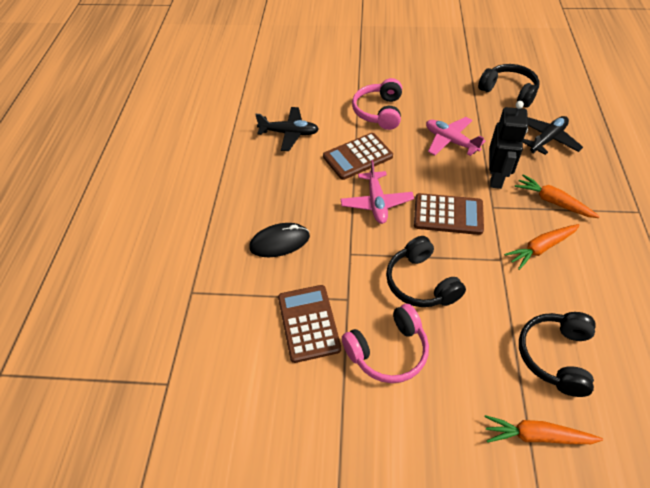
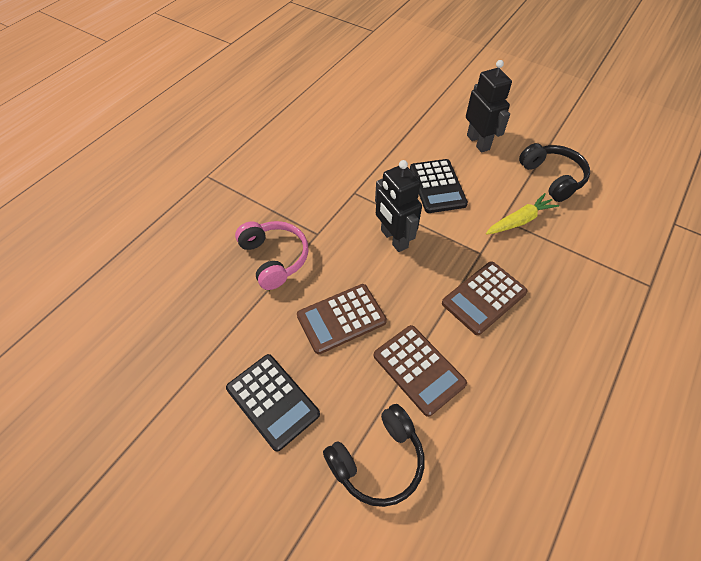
black calculator: 0 -> 2
black headphones: 3 -> 2
black mouse: 1 -> 0
black plane: 2 -> 0
black robot: 1 -> 2
orange carrot: 3 -> 0
pink headphones: 2 -> 1
pink plane: 2 -> 0
yellow carrot: 0 -> 1

